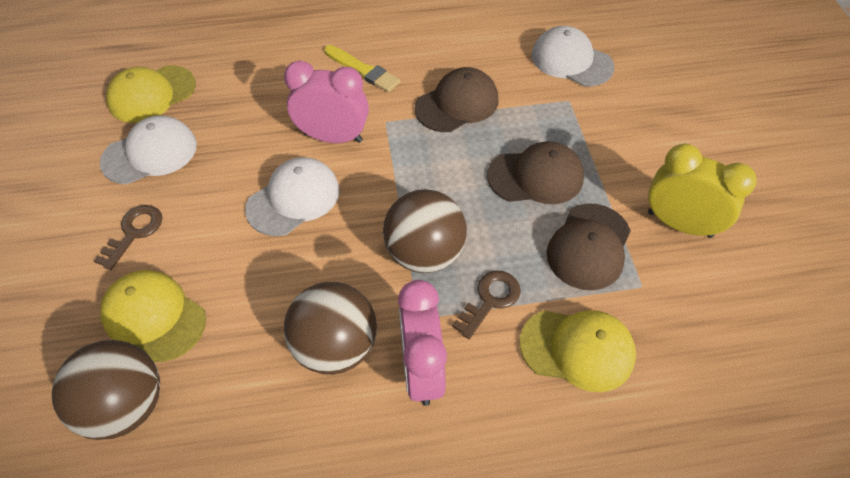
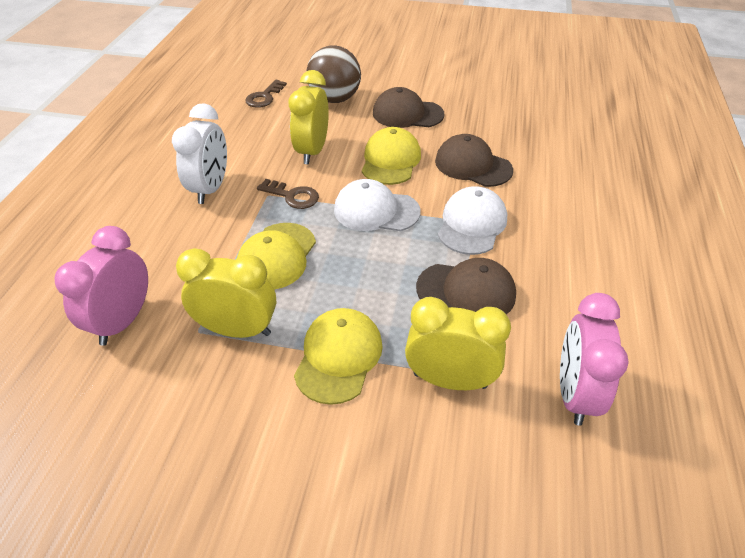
brown ball: 3 -> 1
white cap: 3 -> 2
white clock: 0 -> 1
yellow brush: 1 -> 0
yellow clock: 1 -> 3

